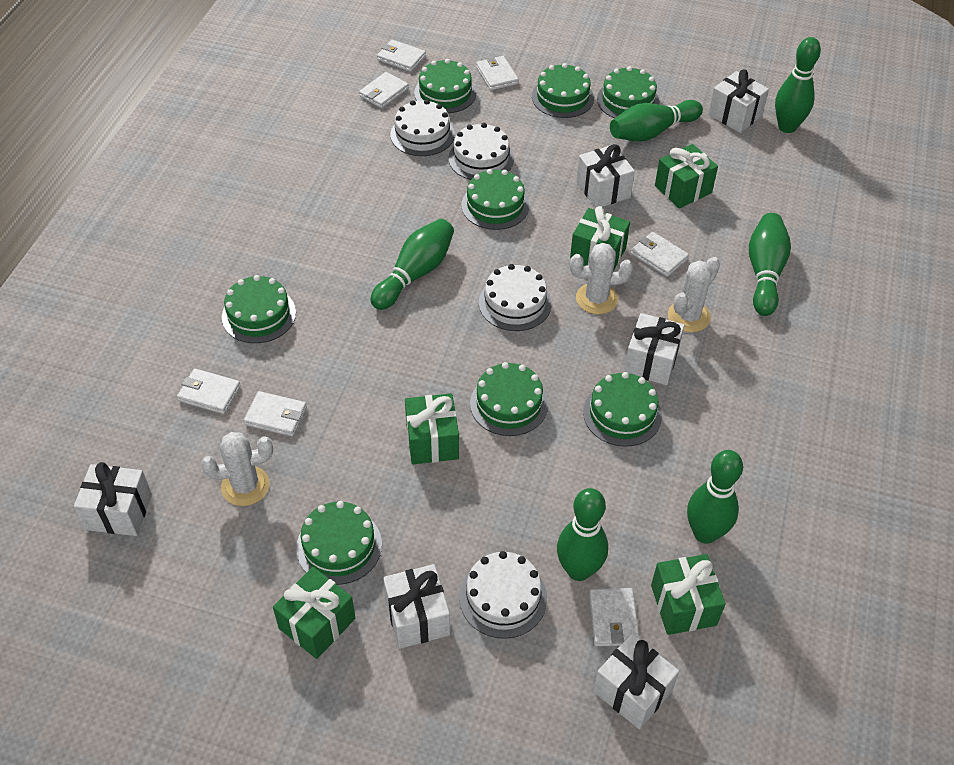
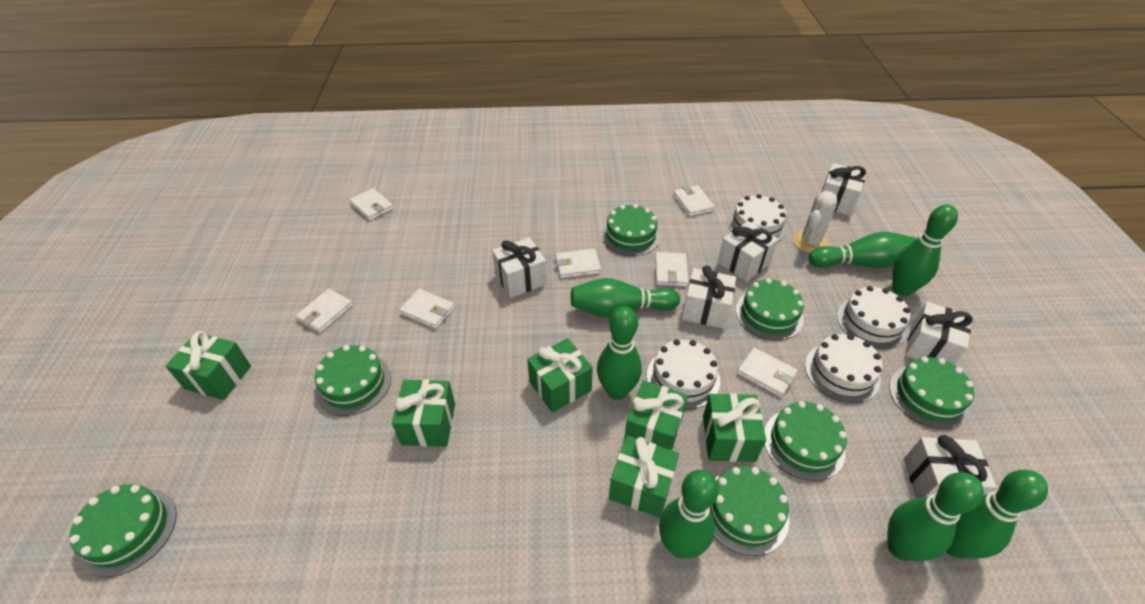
green bowling pin: 6 -> 7
green cake: 8 -> 7
green gift: 5 -> 6
white cactus: 3 -> 1

